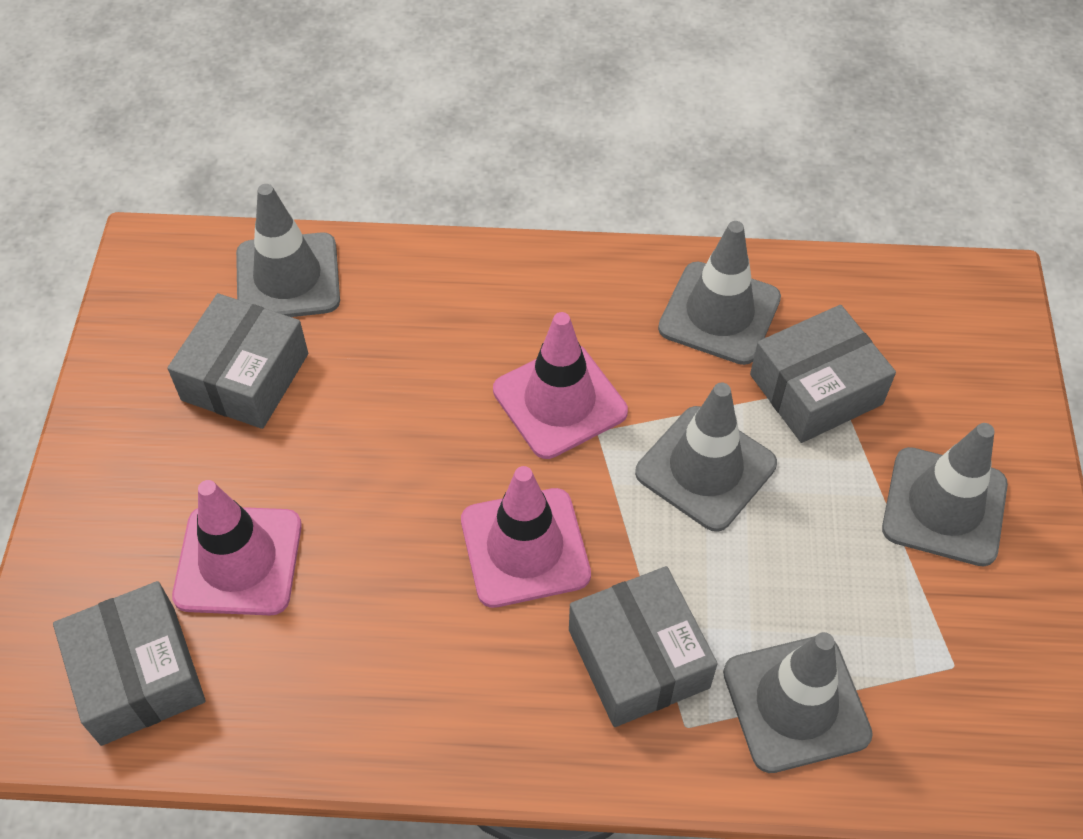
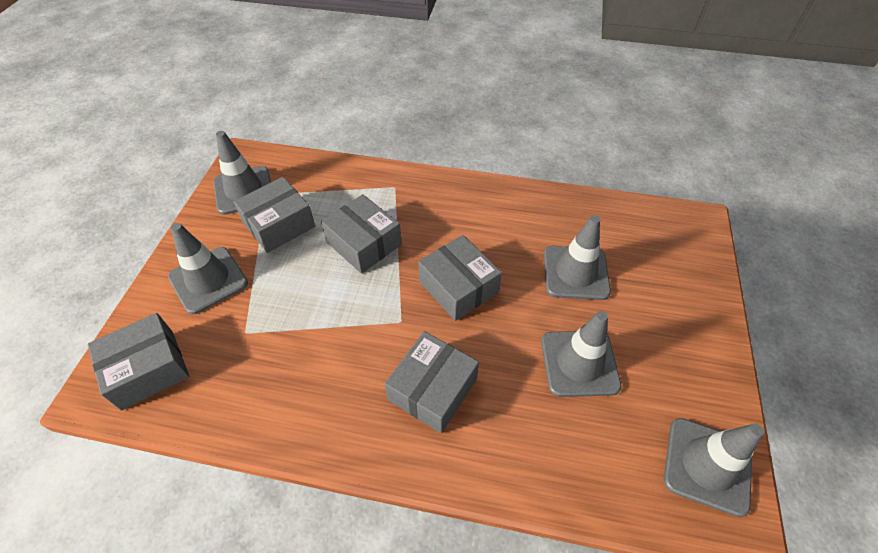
grey box: 4 -> 5
pink traffic cone: 3 -> 0

